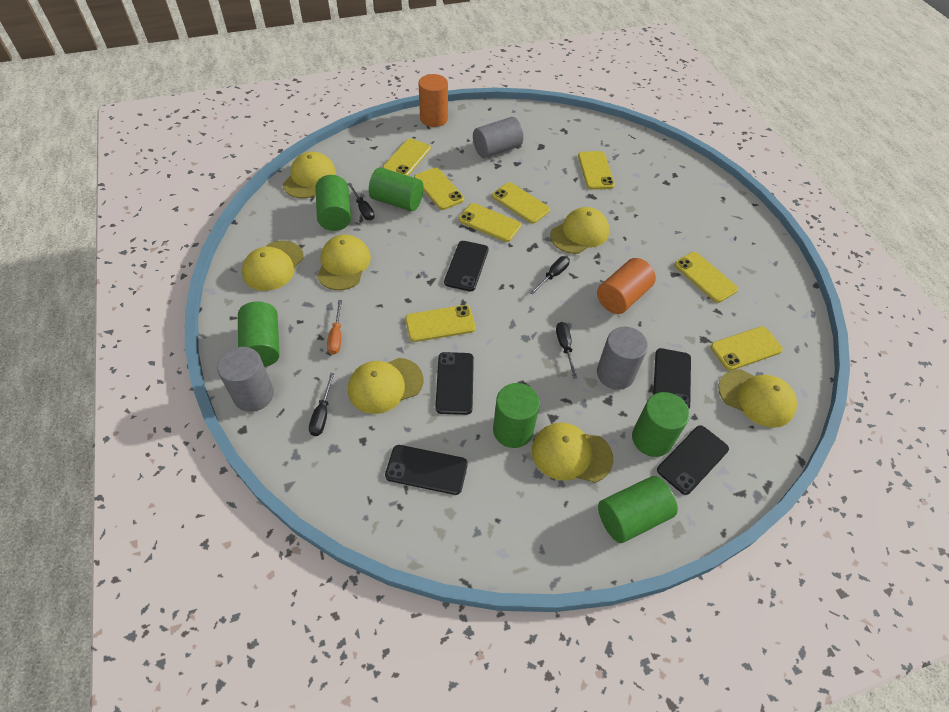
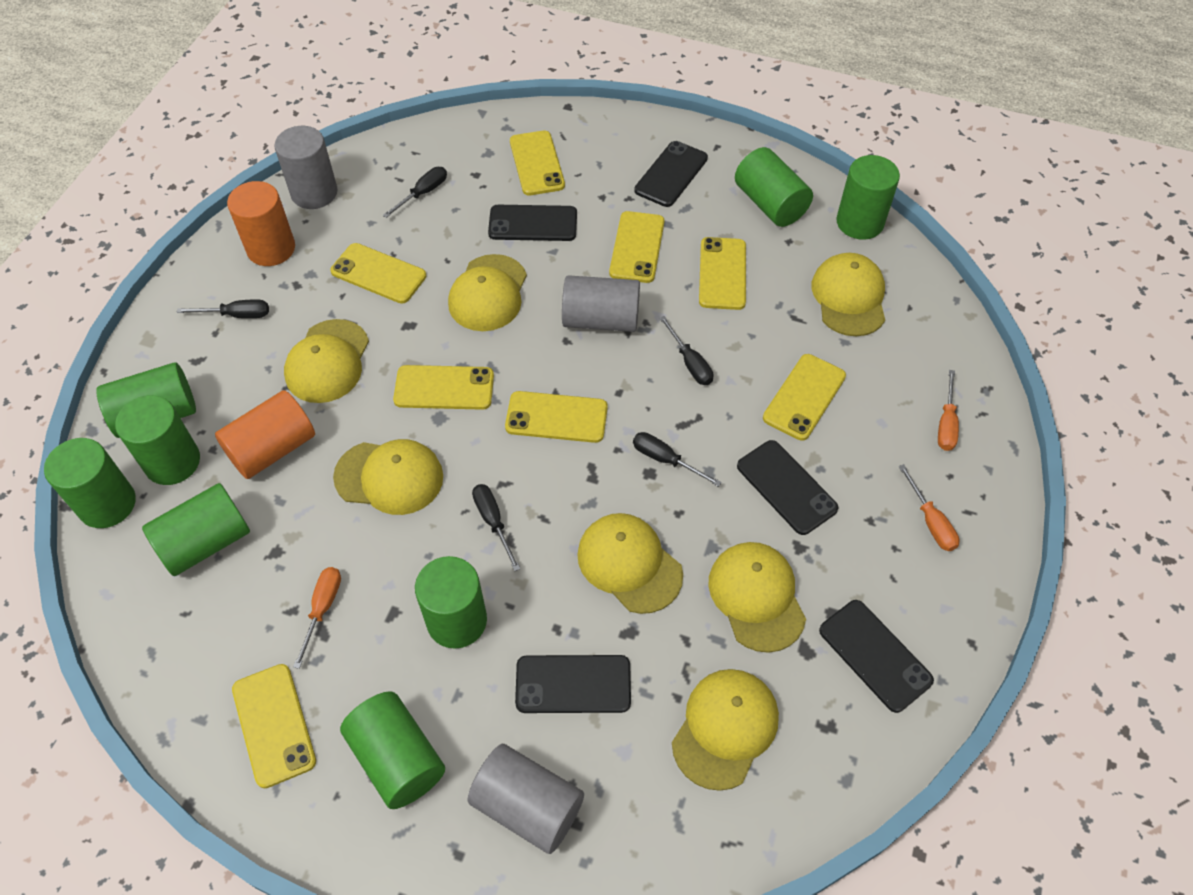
black screwdriver: 4 -> 5
green cylinder: 6 -> 8
orange screwdriver: 1 -> 3

